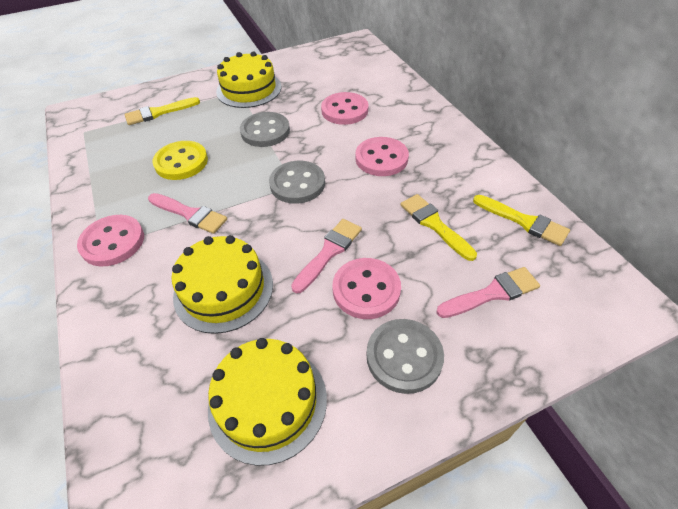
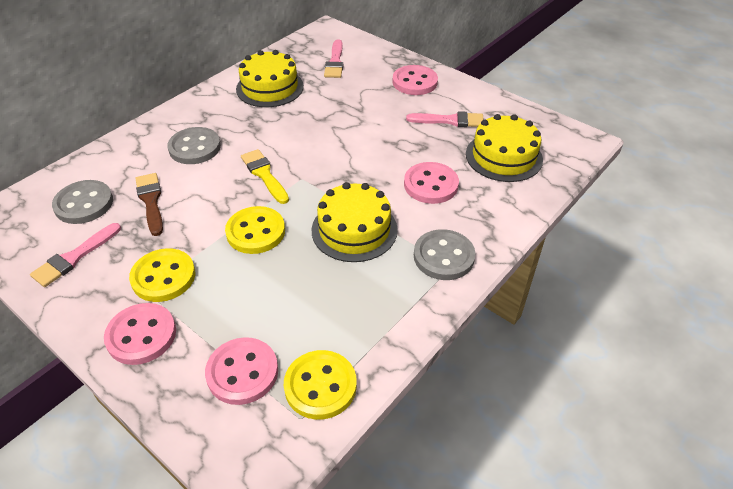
brown brush: 0 -> 1
yellow brush: 3 -> 1
yellow button: 1 -> 3

